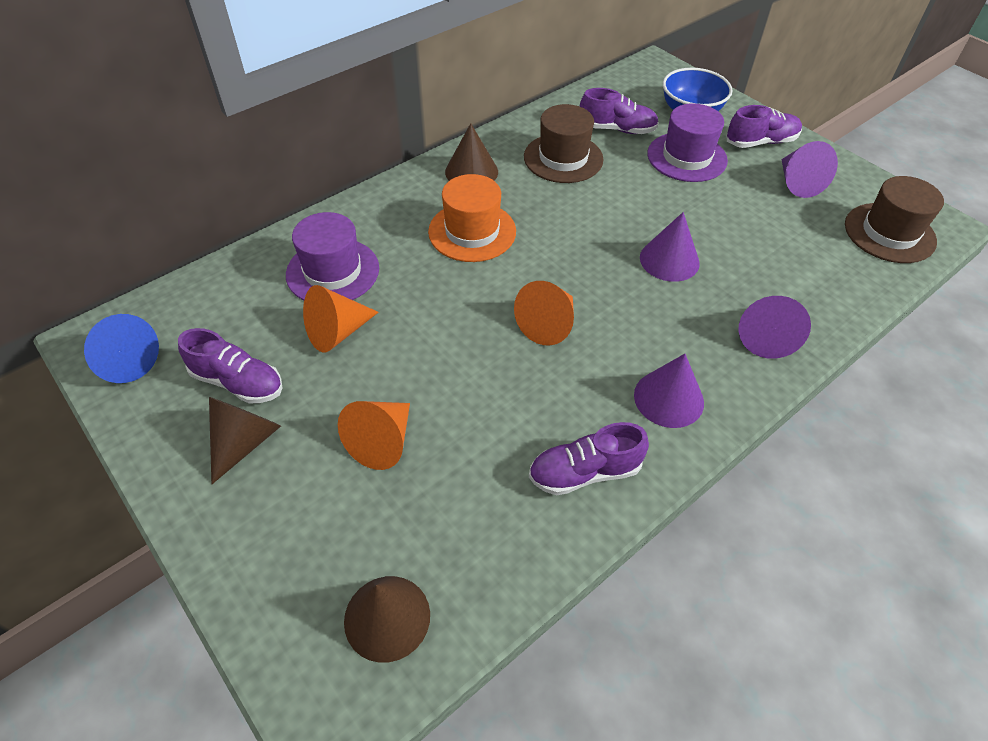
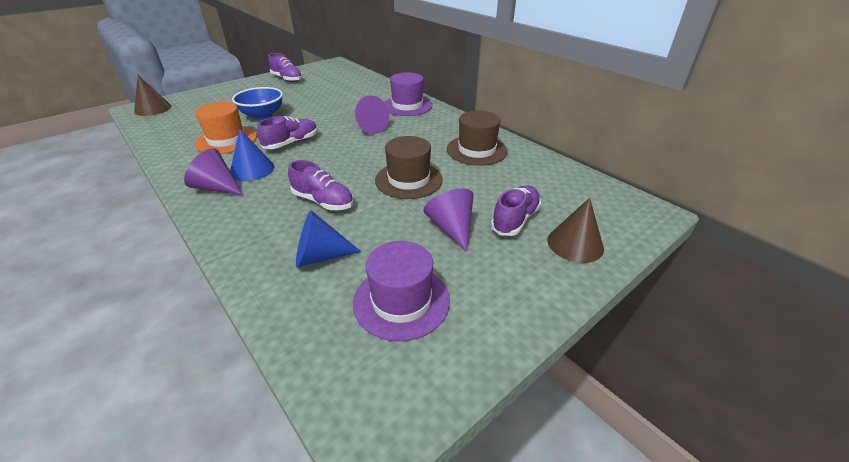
blue cone: 1 -> 2
brown cone: 3 -> 2
orange cone: 3 -> 0
purple cone: 4 -> 3

